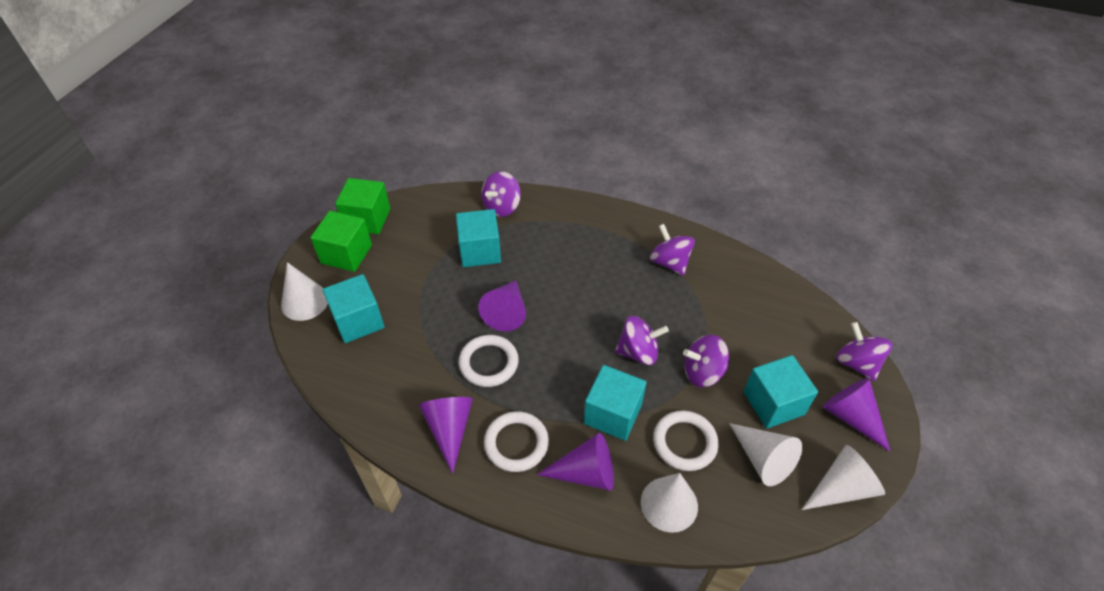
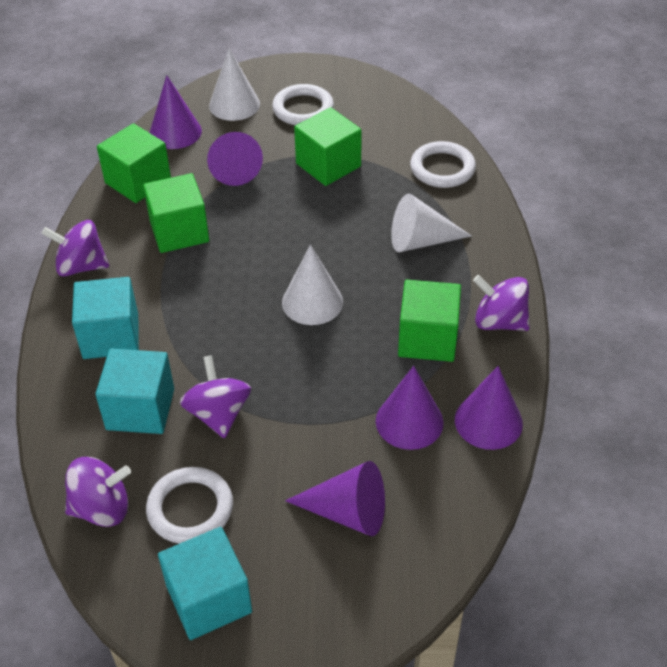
green cube: 2 -> 4
purple cone: 4 -> 5
purple spinning top: 5 -> 4
turquoise cube: 4 -> 3
white cone: 4 -> 3

